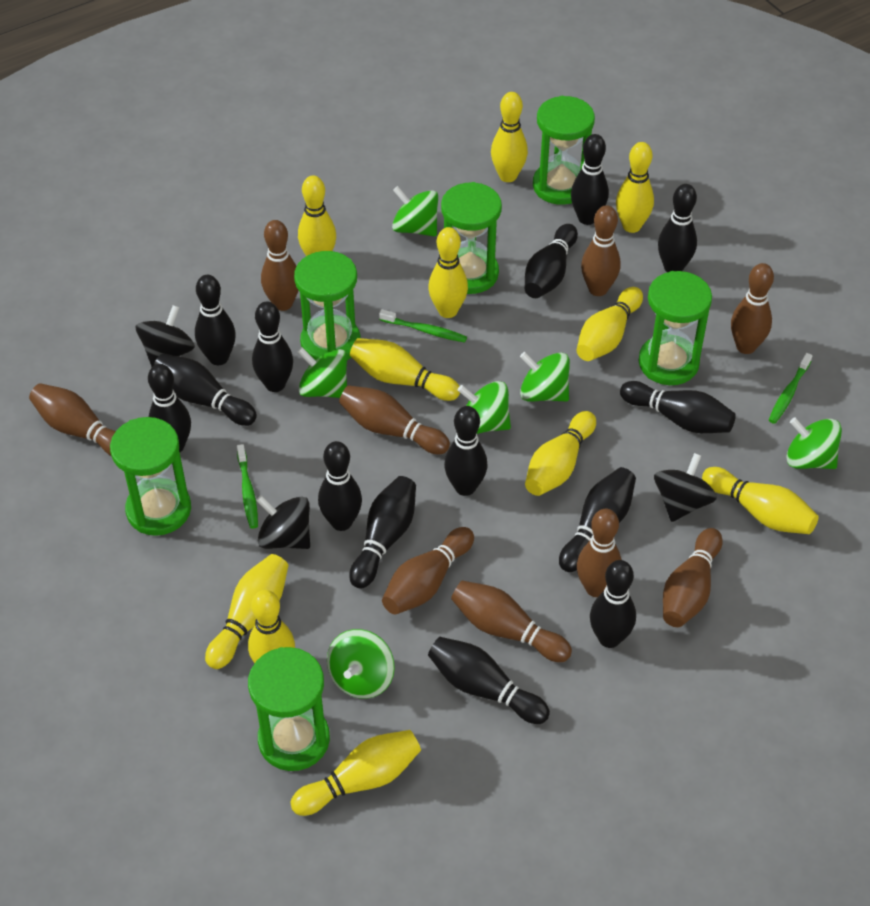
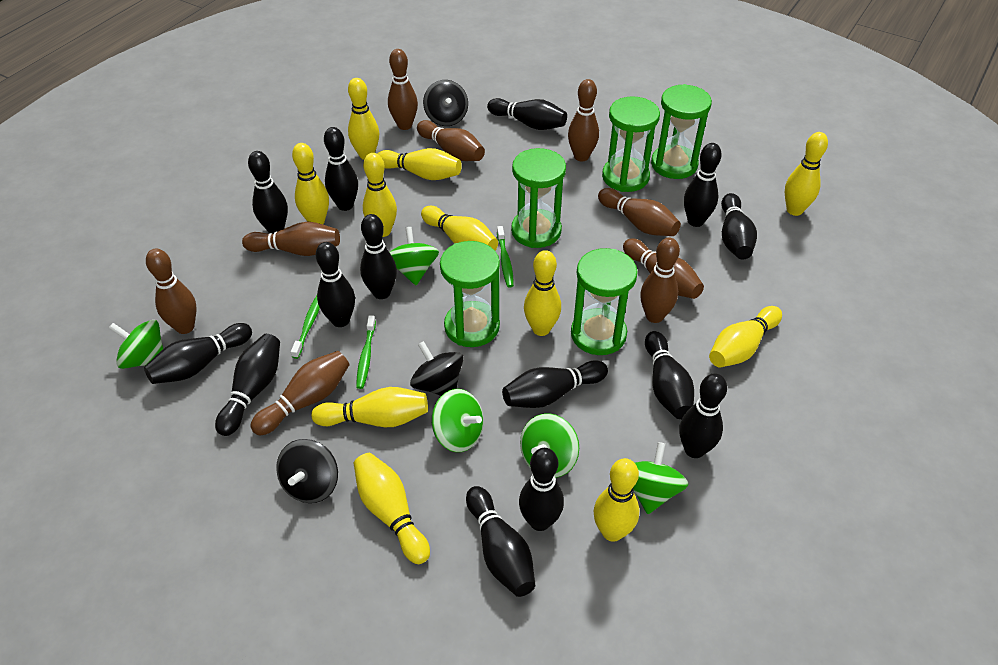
green hourglass: 6 -> 5
green spinning top: 6 -> 5

